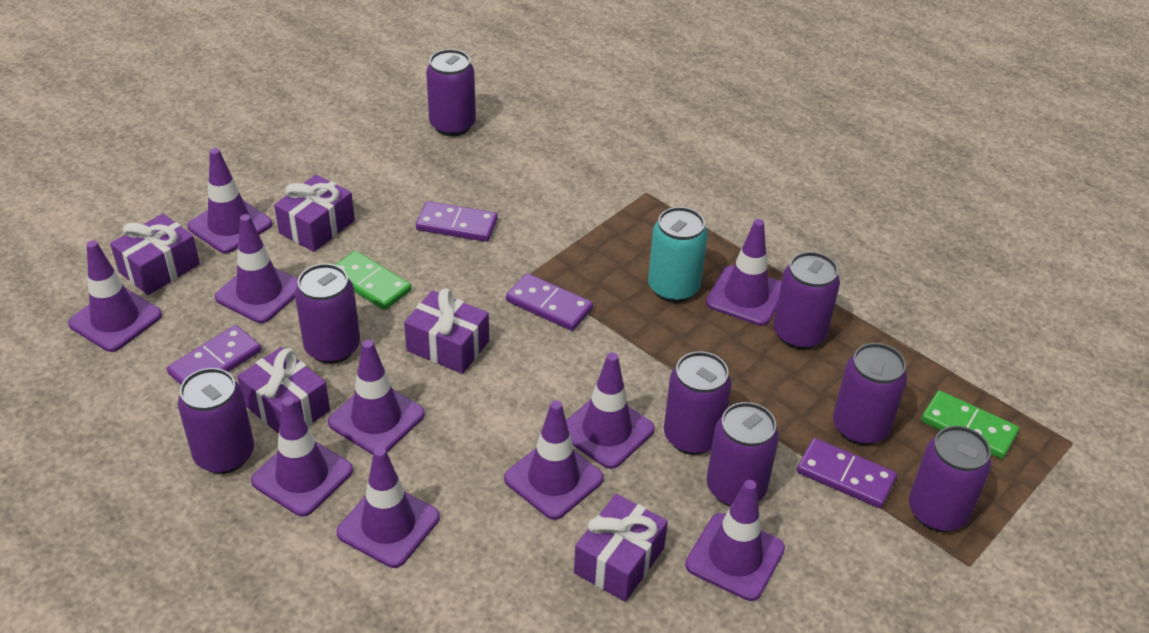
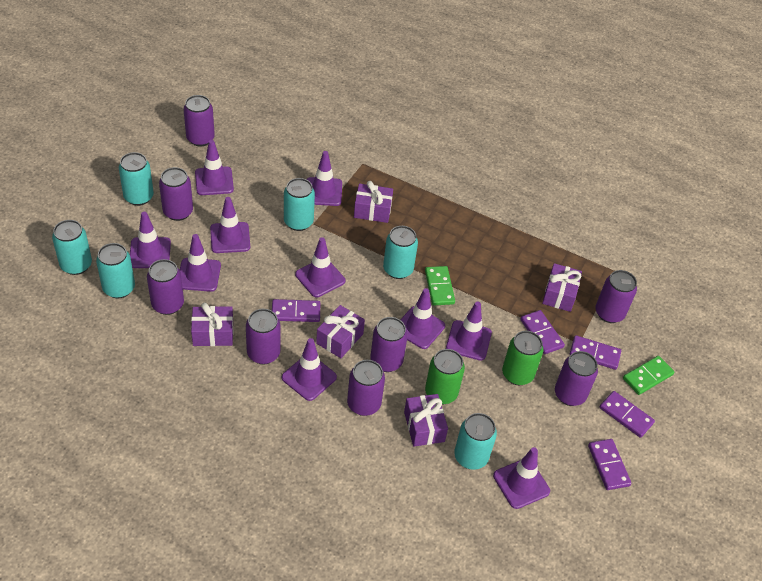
green can: 0 -> 2
purple domino: 4 -> 5
turquoise can: 1 -> 6

